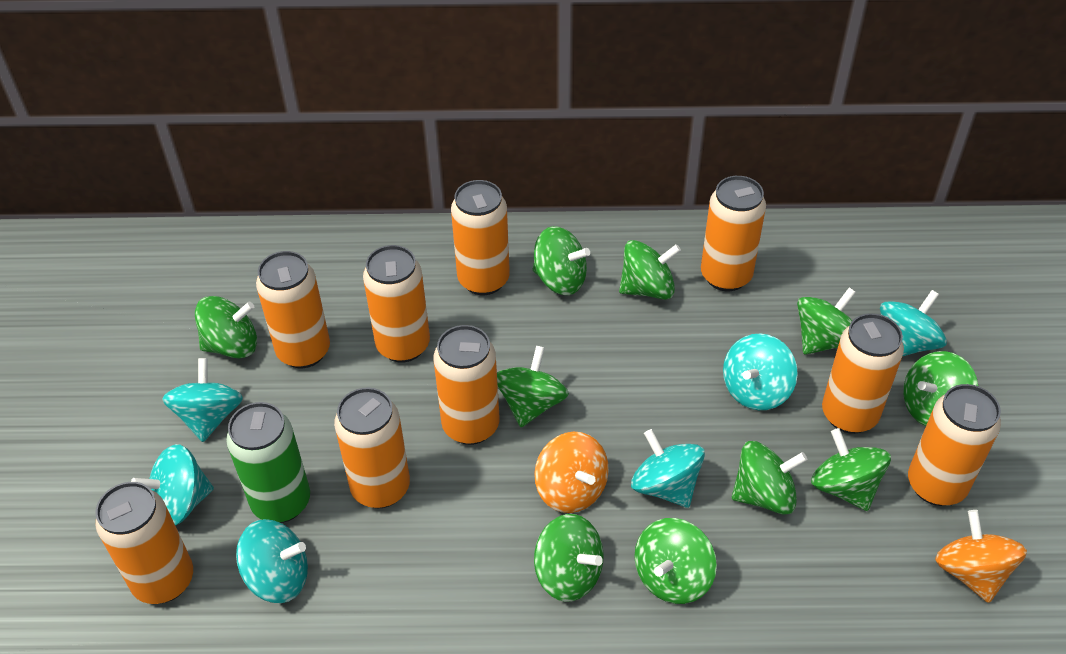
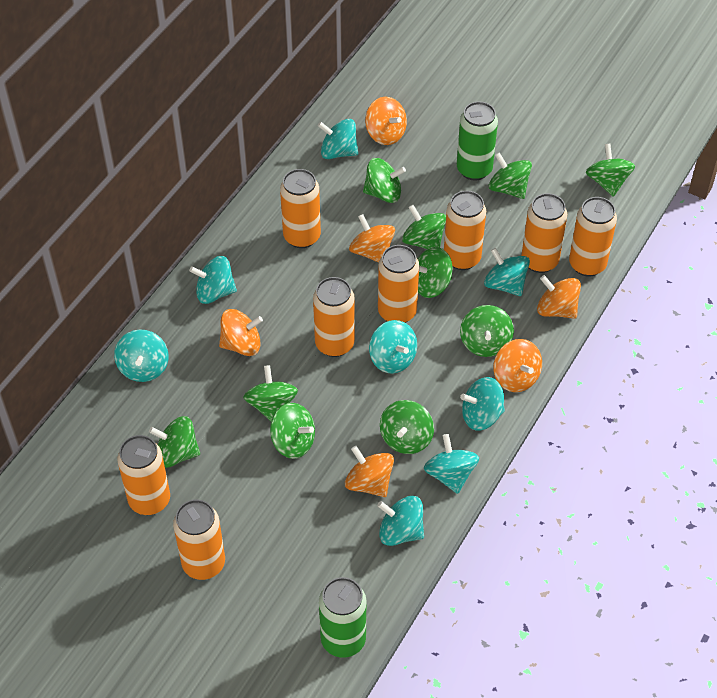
green can: 1 -> 2
orange can: 9 -> 8
orange spinning top: 2 -> 6
turquoise spinning top: 6 -> 8

